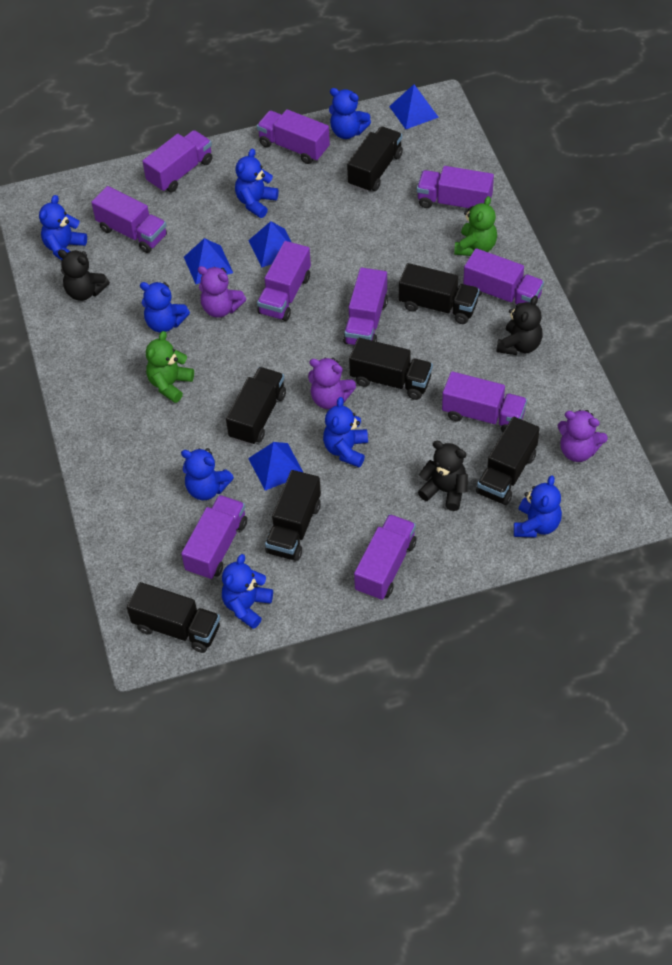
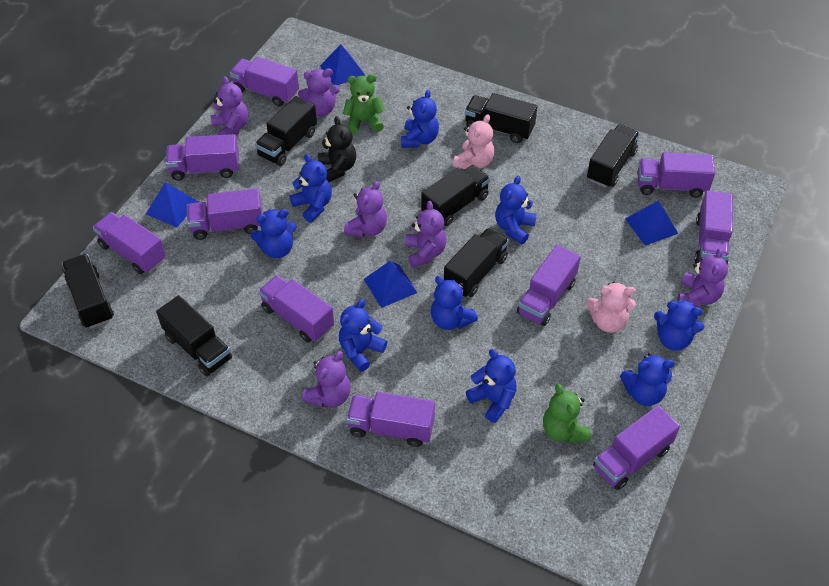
black teddy bear: 3 -> 1
blue teddy bear: 8 -> 9
pink teddy bear: 0 -> 2
purple teddy bear: 3 -> 6

